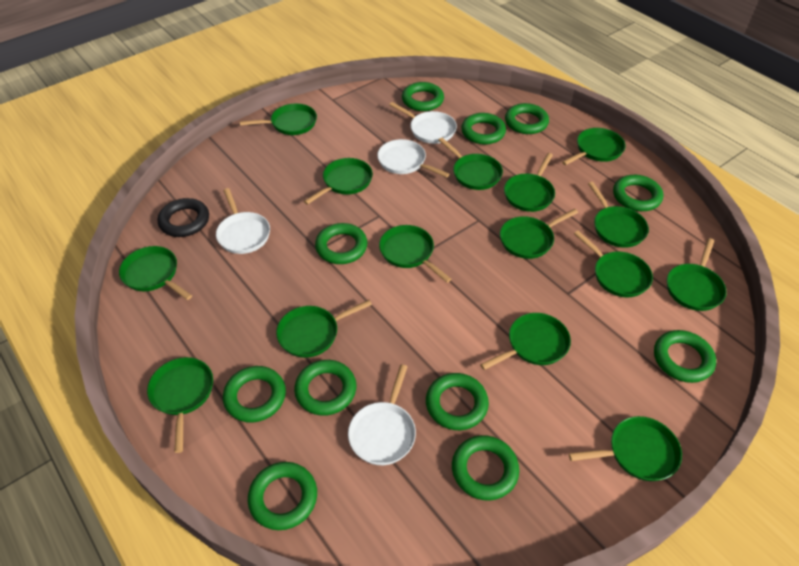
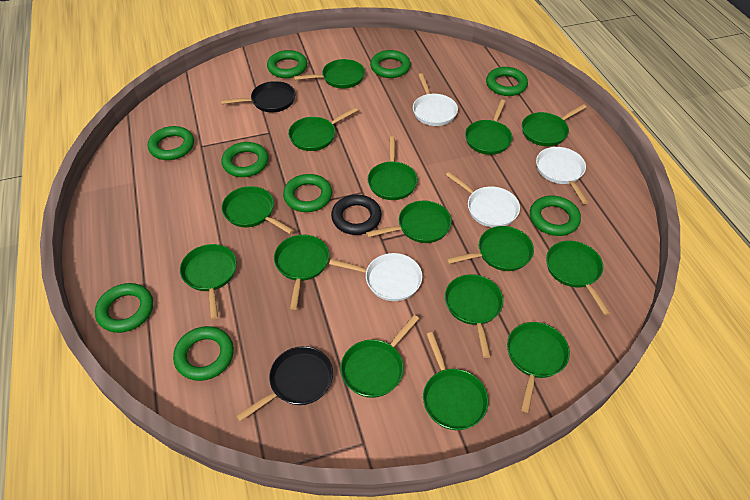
black pan: 0 -> 2
green ring: 11 -> 9

